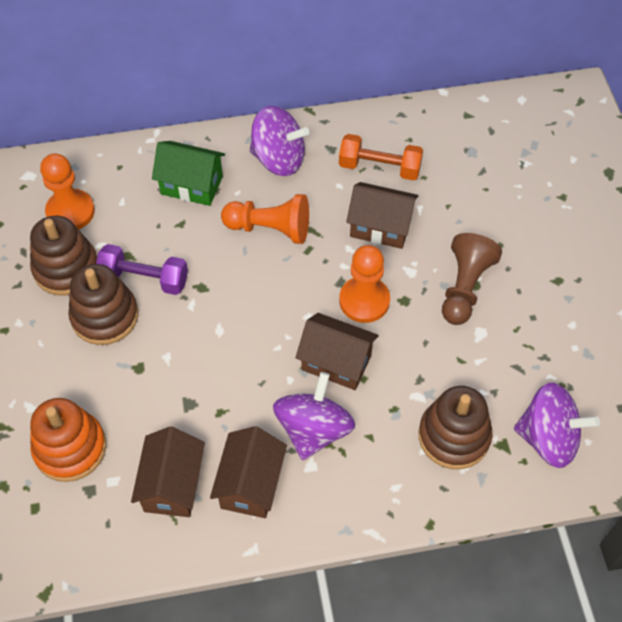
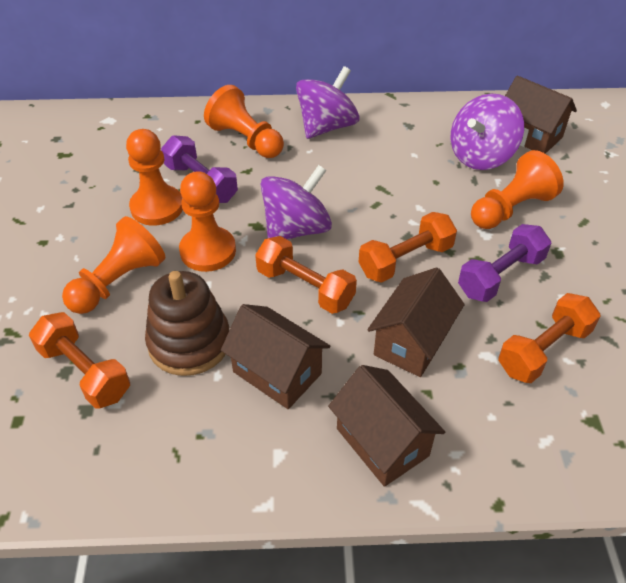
brown pawn: 1 -> 0
brown stacking toy: 3 -> 1
green house: 1 -> 0
orange dumbbell: 1 -> 4
orange pawn: 3 -> 5
orange stacking toy: 1 -> 0
purple dumbbell: 1 -> 2

